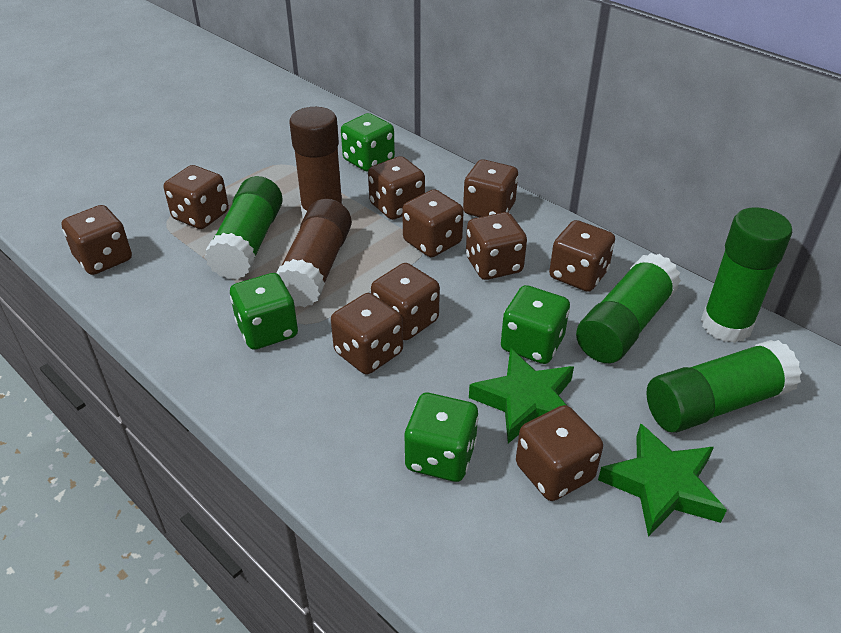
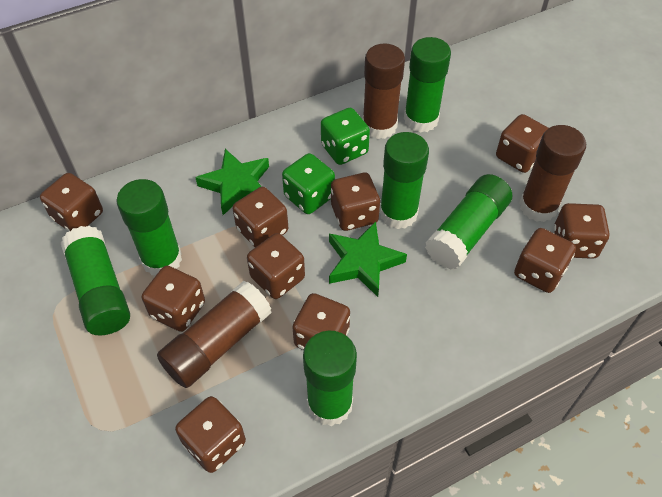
brown glue stick: 2 -> 3
green dice: 4 -> 2
green glue stick: 4 -> 6

